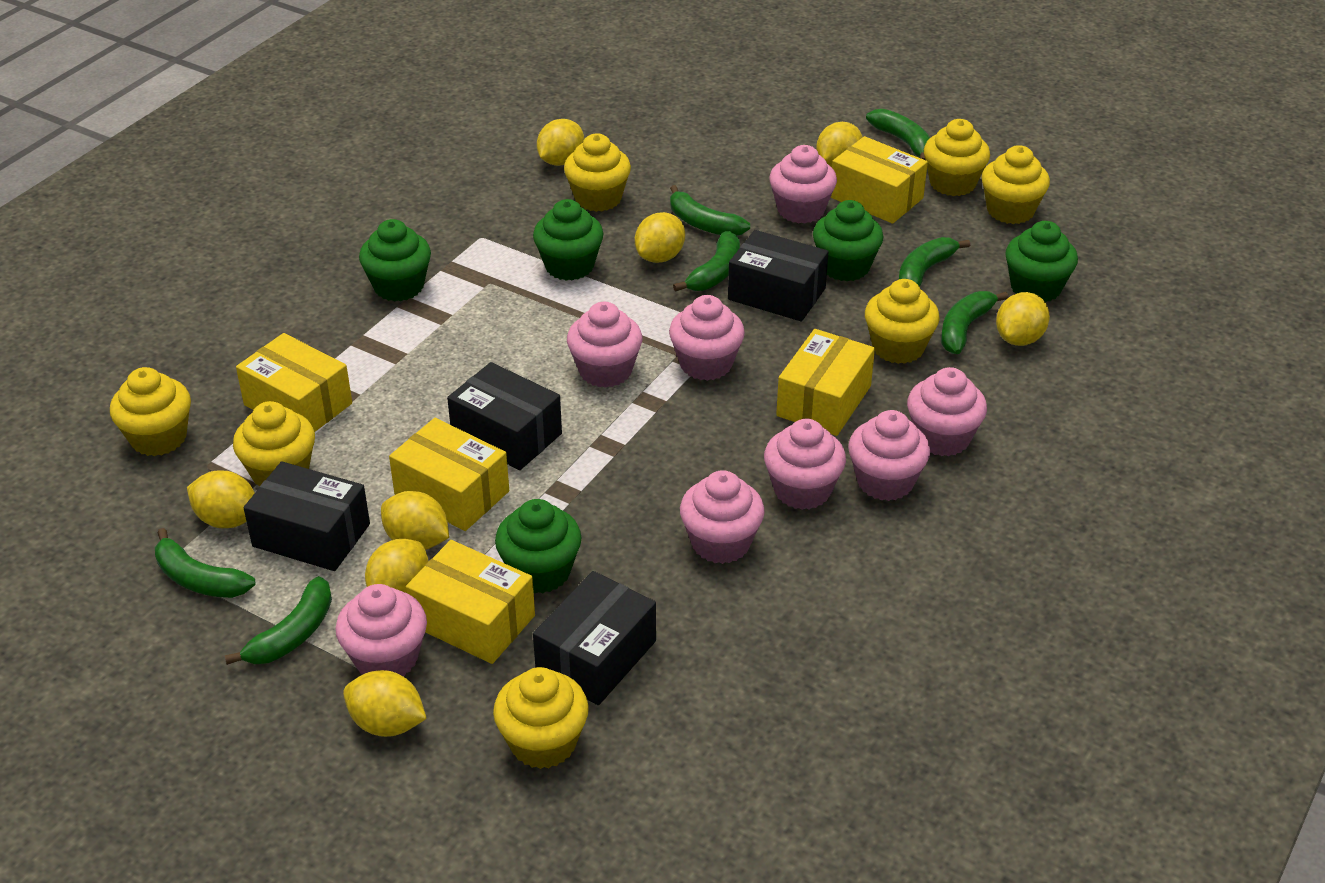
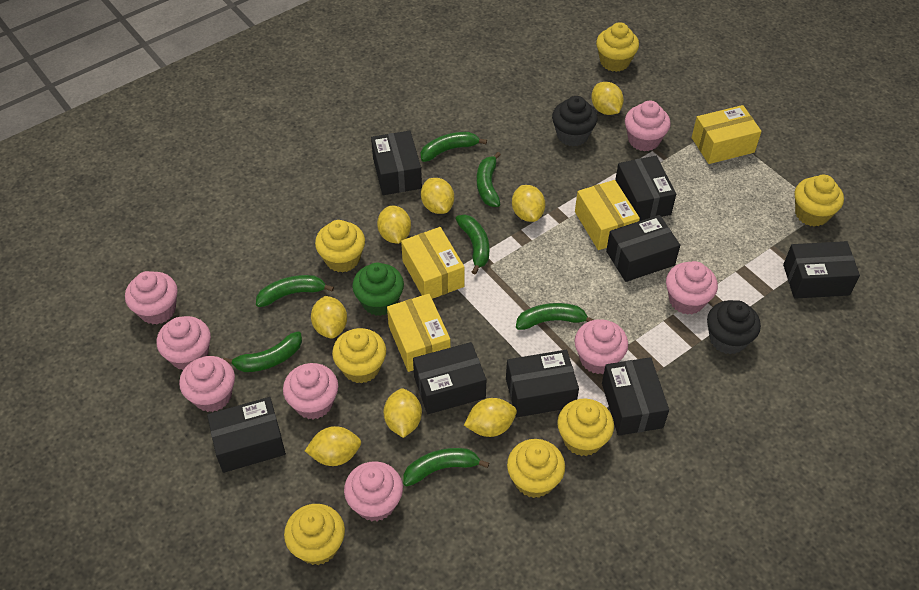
black box: 4 -> 8
black cupcake: 0 -> 2
green cupcake: 5 -> 1
yellow box: 5 -> 4

